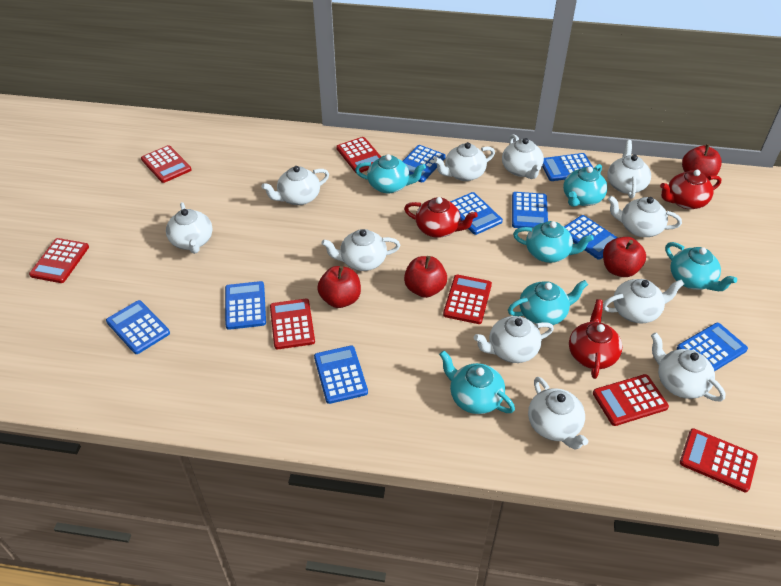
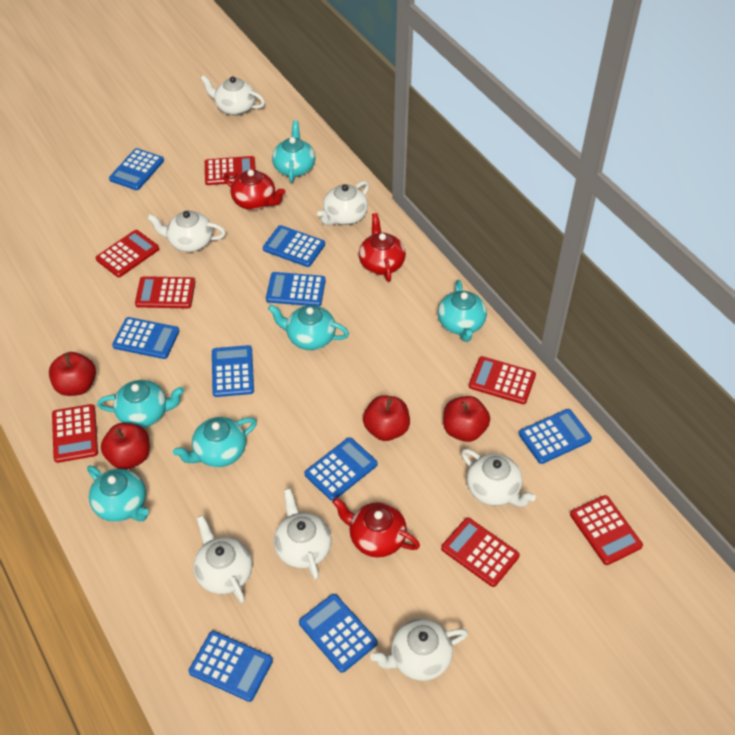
white teapot: 11 -> 7

